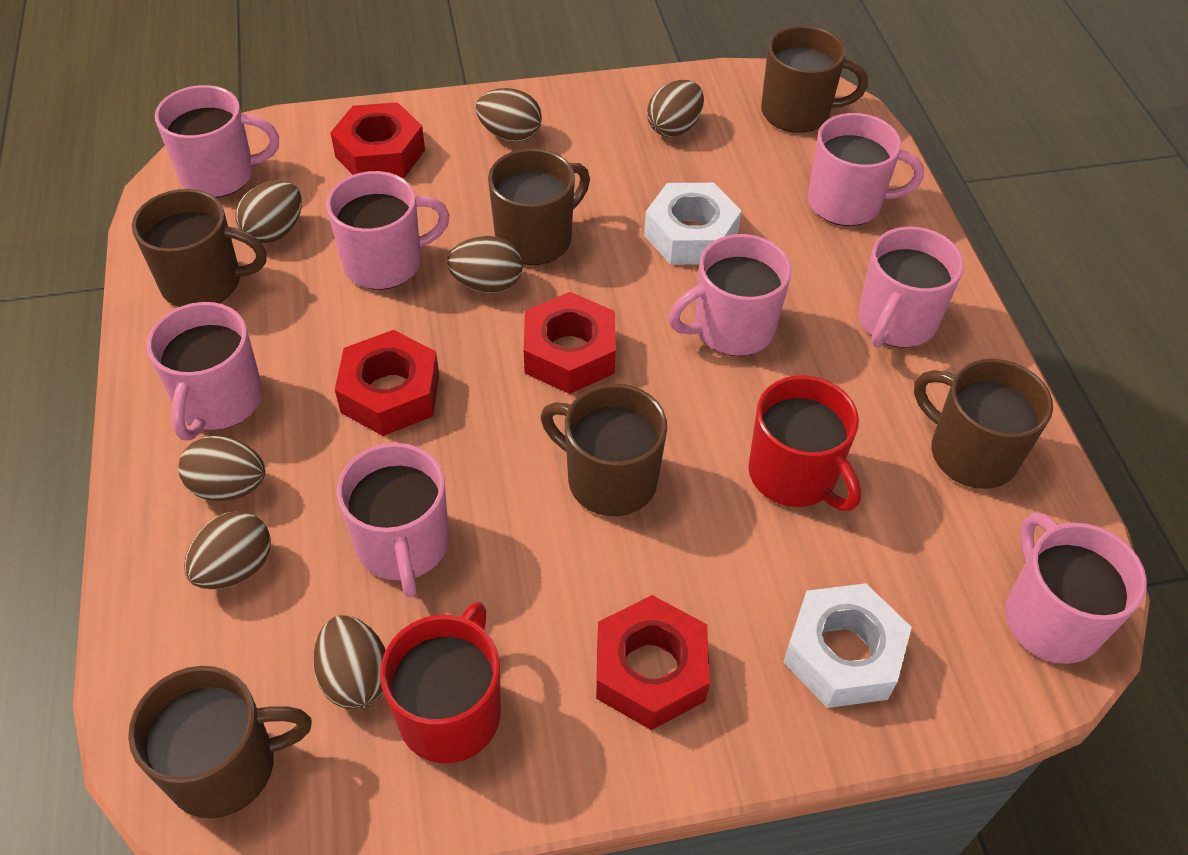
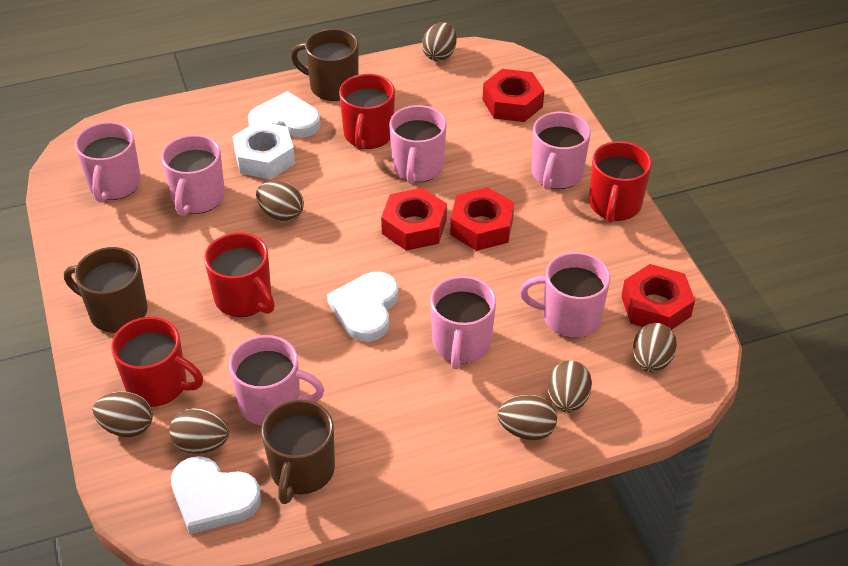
brown mug: 6 -> 3
pink mug: 8 -> 7
red mug: 2 -> 4
white heart: 0 -> 3
white nut: 2 -> 1

